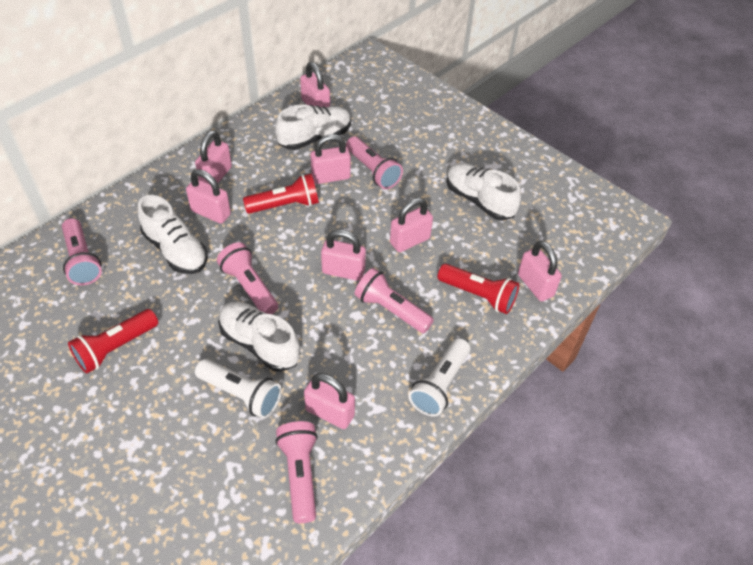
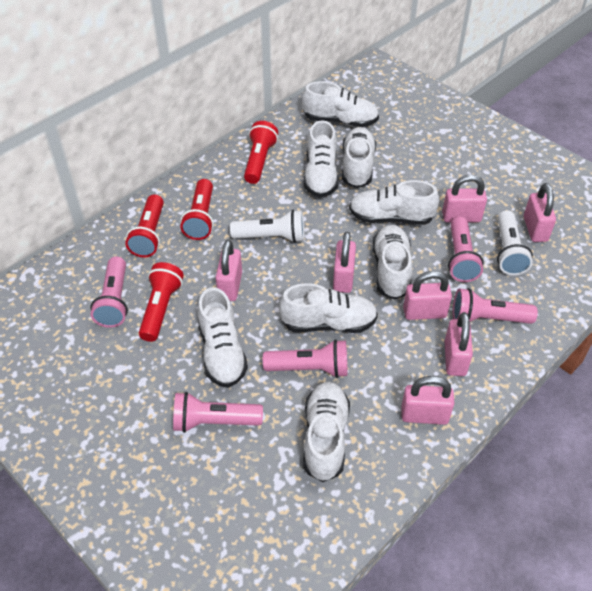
pink padlock: 8 -> 7
red flashlight: 3 -> 4
white shoe: 4 -> 8

